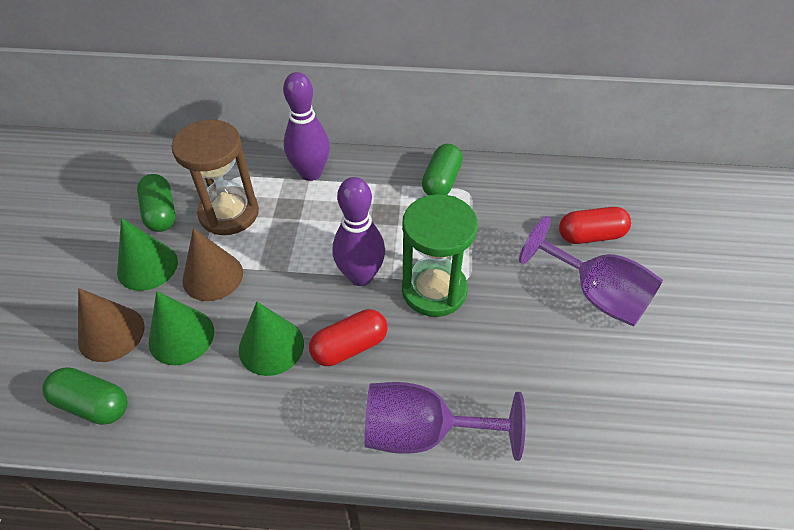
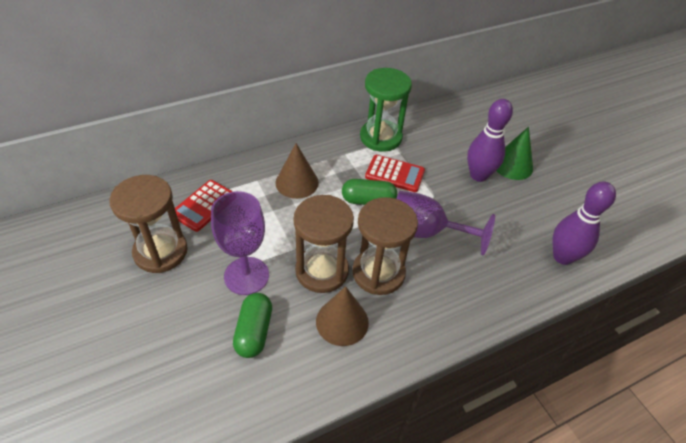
brown hourglass: 1 -> 3
green capsule: 3 -> 2
green cone: 3 -> 1
red calculator: 0 -> 2
red capsule: 2 -> 0

